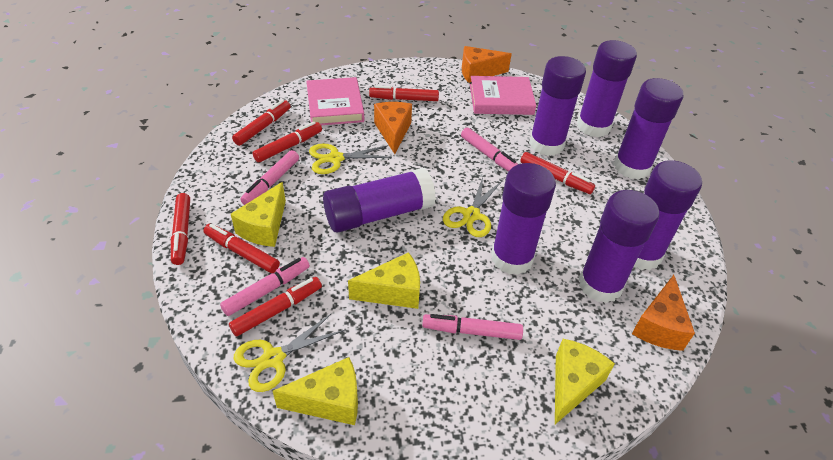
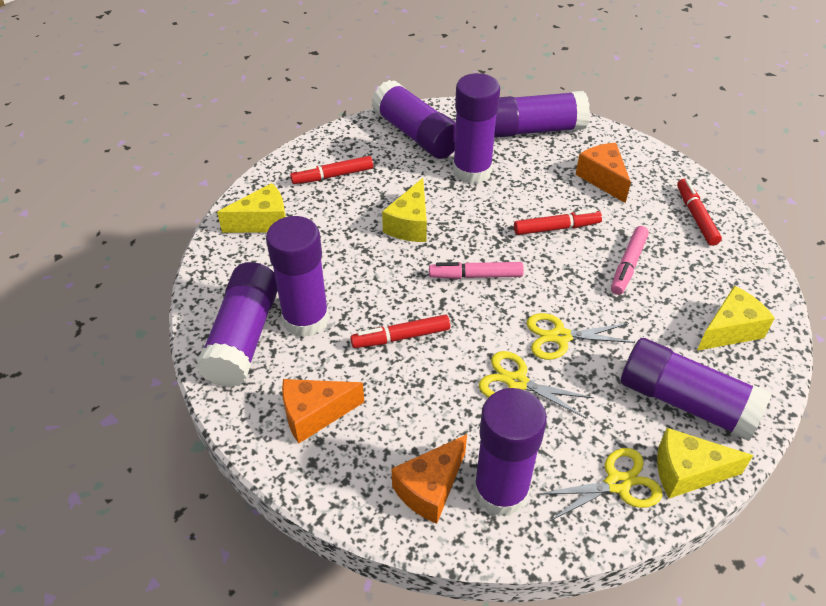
pink book: 2 -> 0
pink marker: 4 -> 2
red marker: 7 -> 4

